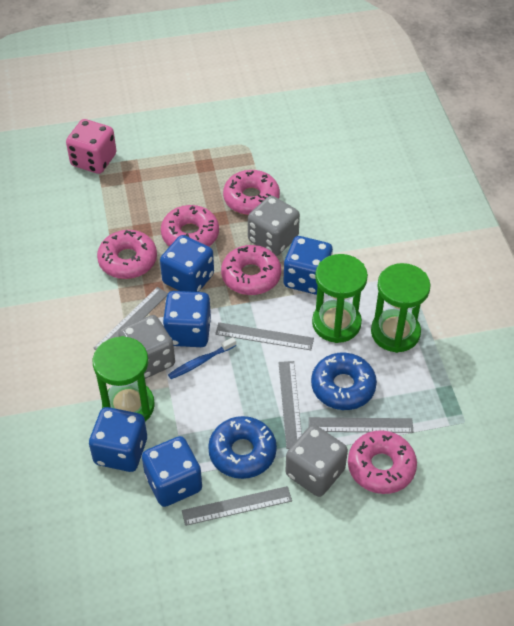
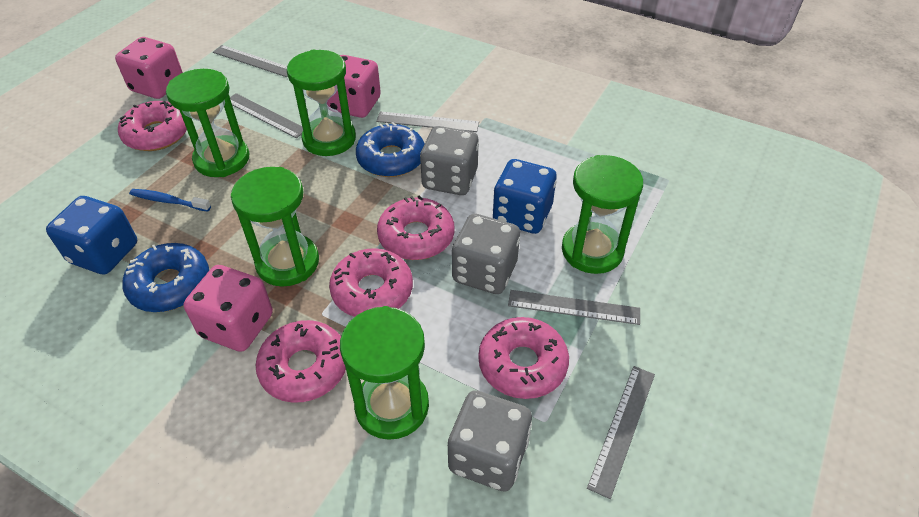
blue dice: 5 -> 2
green hourglass: 3 -> 5
pink dice: 1 -> 3

